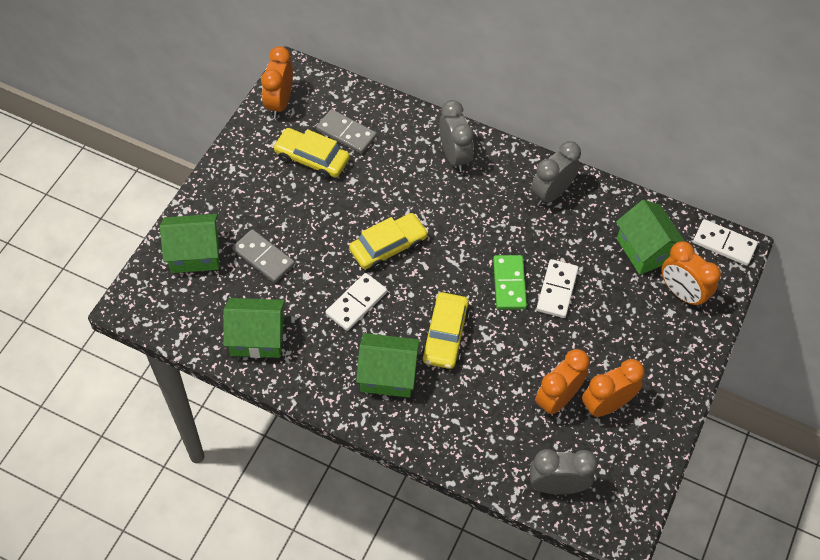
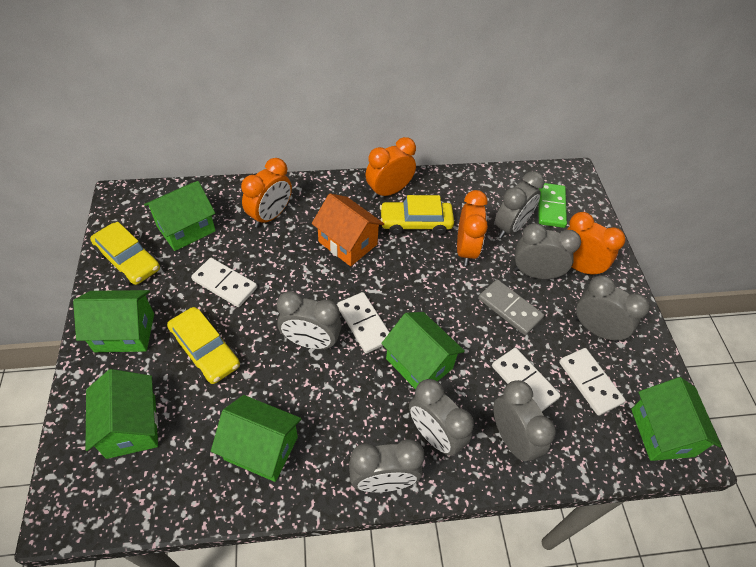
green house: 4 -> 6
grey clock: 3 -> 7
grey domino: 2 -> 1
orange house: 0 -> 1
white domino: 3 -> 4

